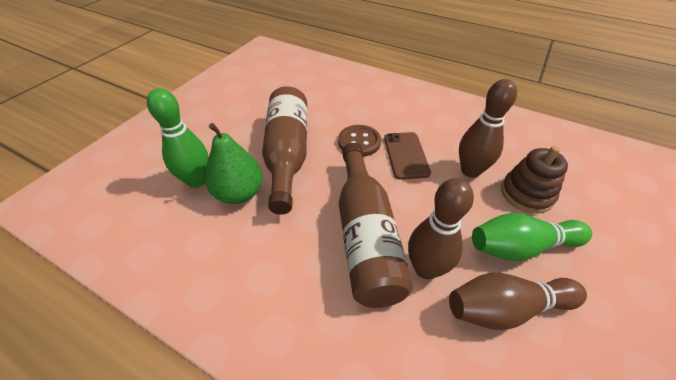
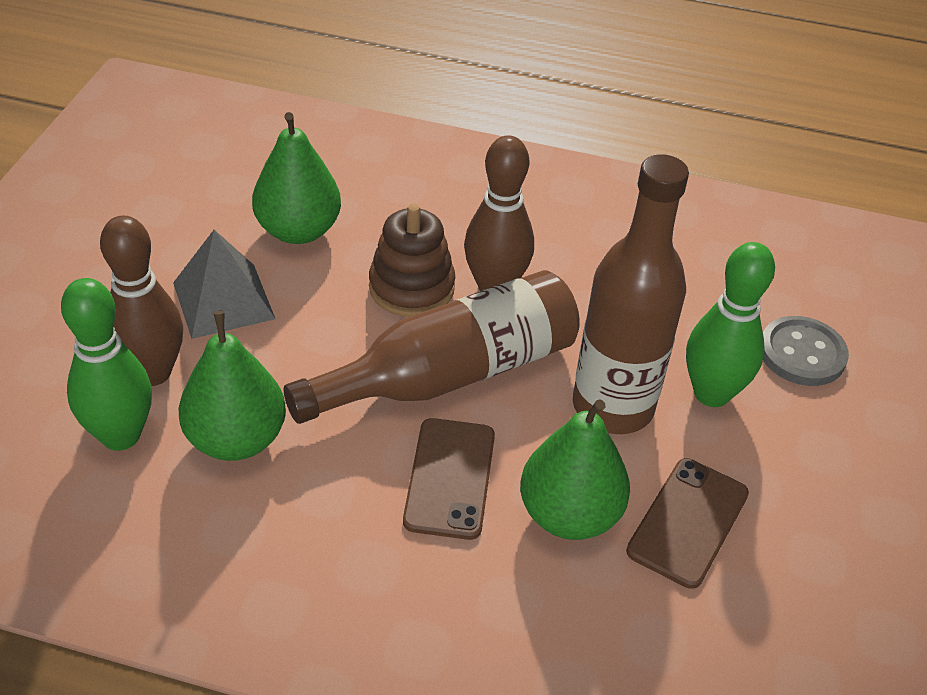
brown bowling pin: 3 -> 2
brown button: 1 -> 0
brown phone: 1 -> 2
green pear: 1 -> 3
grey button: 0 -> 1
grey pyramid: 0 -> 1

